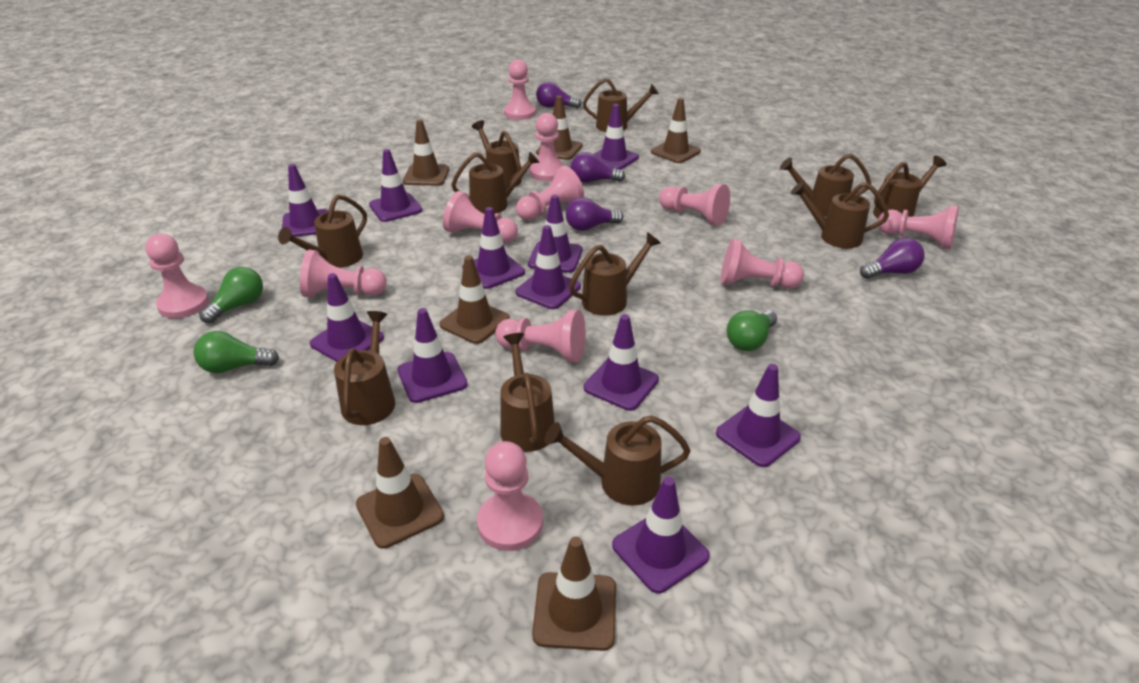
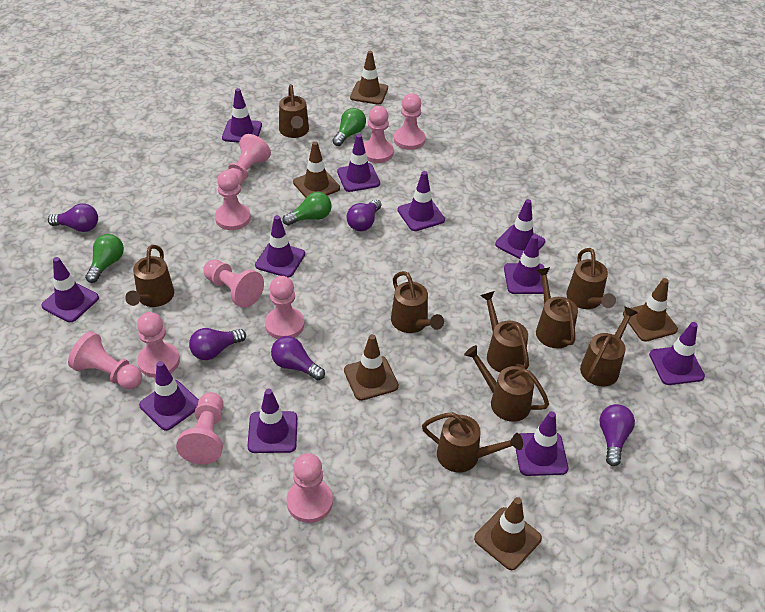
brown traffic cone: 6 -> 5
brown watering can: 11 -> 9
pink pawn: 11 -> 10
purple light bulb: 4 -> 5

